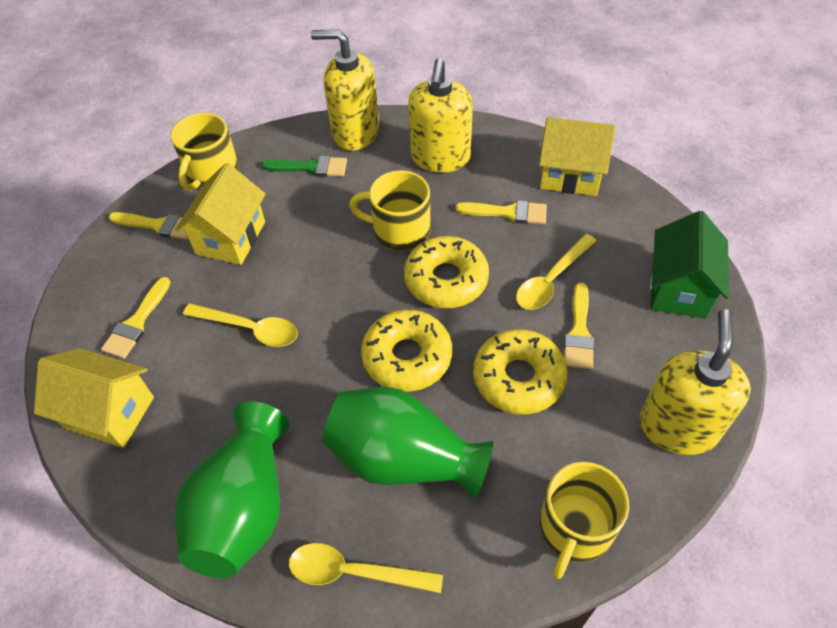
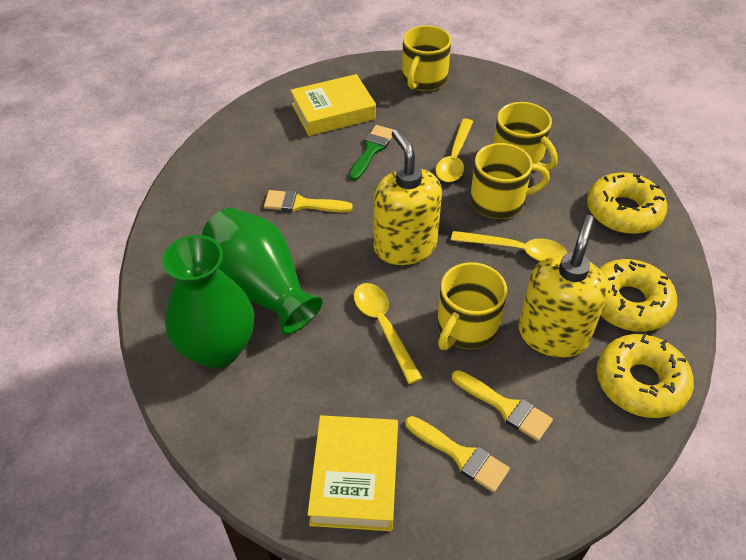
green house: 1 -> 0
yellow book: 0 -> 2
yellow brush: 4 -> 3
yellow house: 3 -> 0
yellow mug: 3 -> 4
yellow soap dispenser: 3 -> 2

